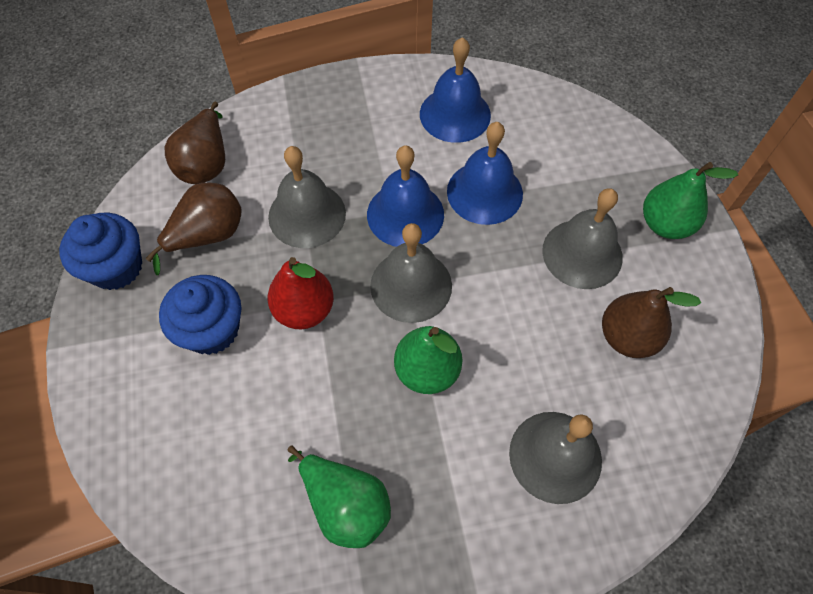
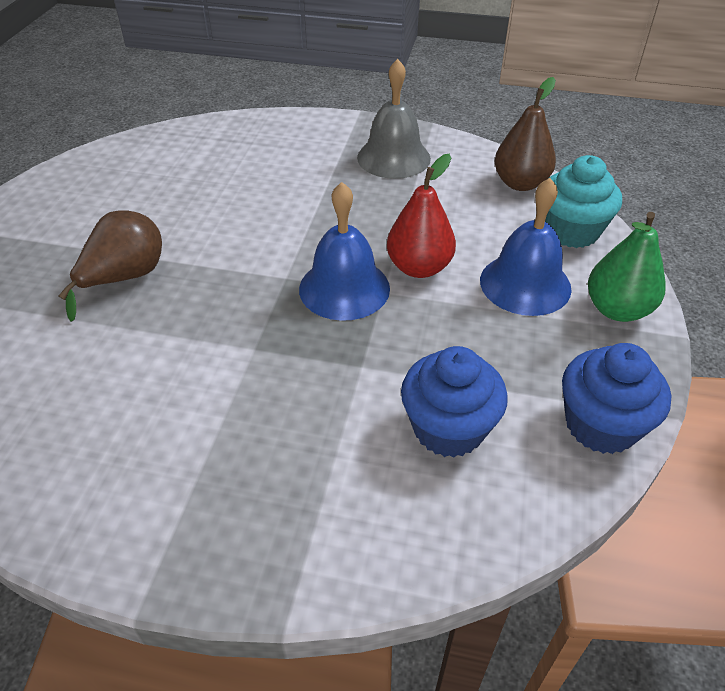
blue bell: 3 -> 2
brown pear: 3 -> 2
green pear: 3 -> 1
grey bell: 4 -> 1
turquoise cupcake: 0 -> 1

